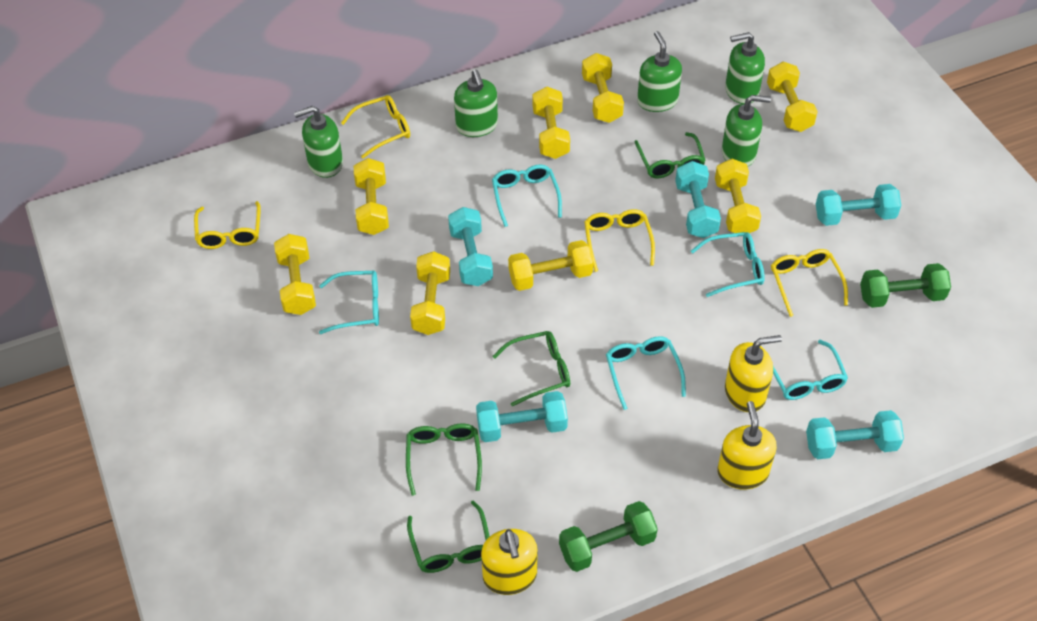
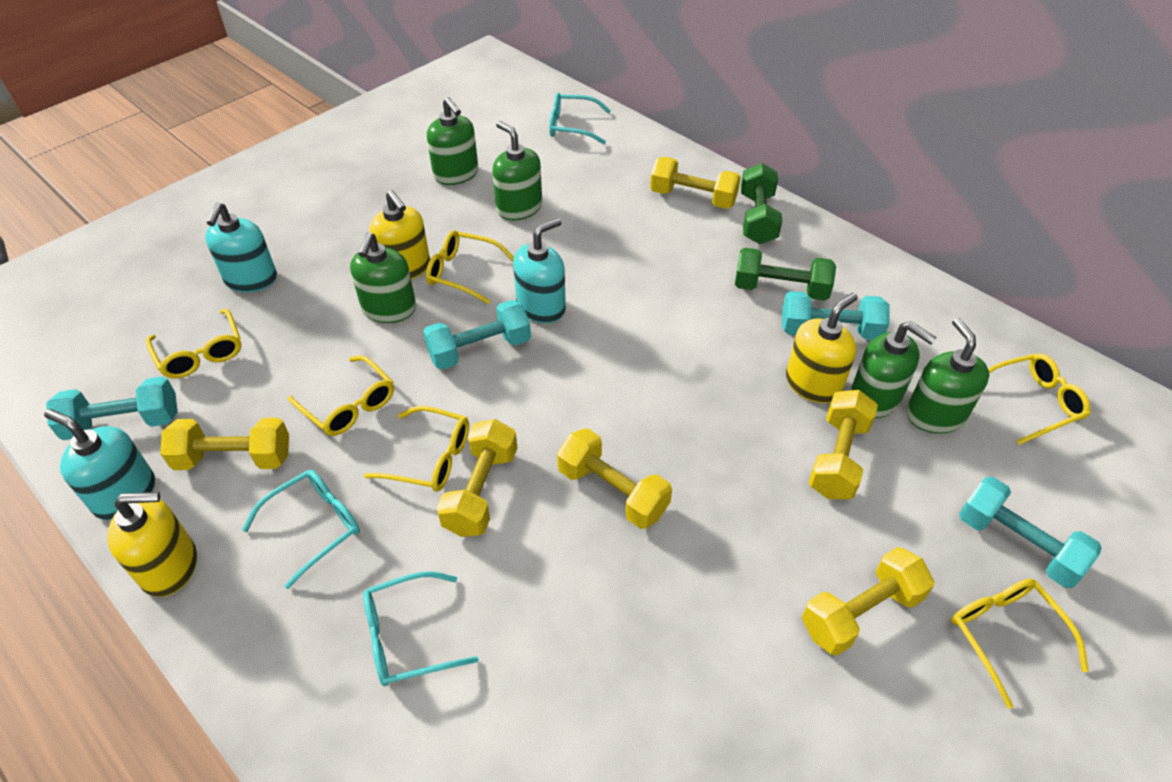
green glasses: 4 -> 0
turquoise dumbbell: 5 -> 4
turquoise glasses: 5 -> 3
turquoise soap dispenser: 0 -> 3
yellow dumbbell: 8 -> 6
yellow glasses: 4 -> 6

